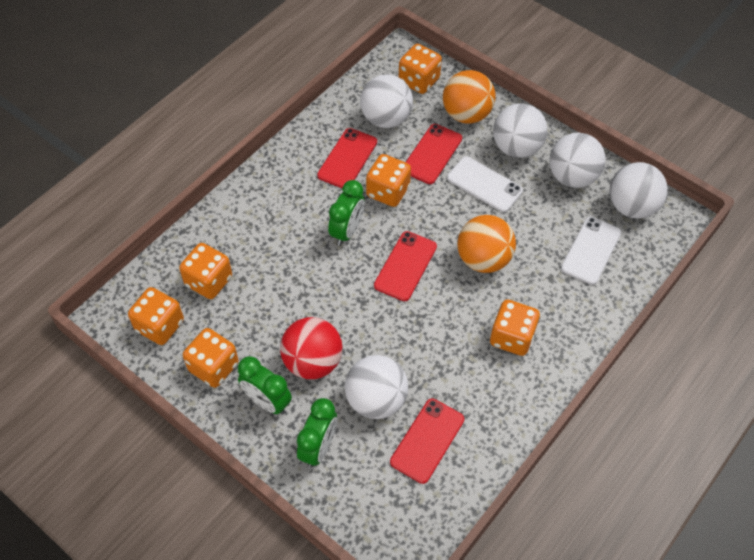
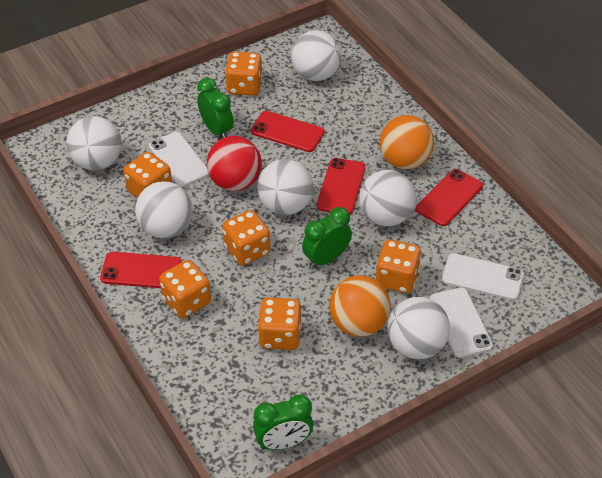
white ball: 5 -> 6
white phone: 2 -> 3

